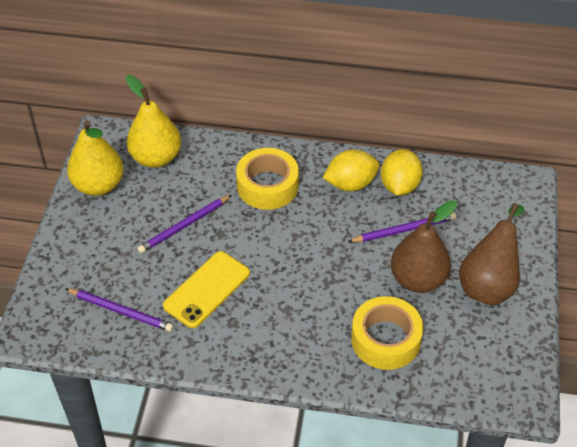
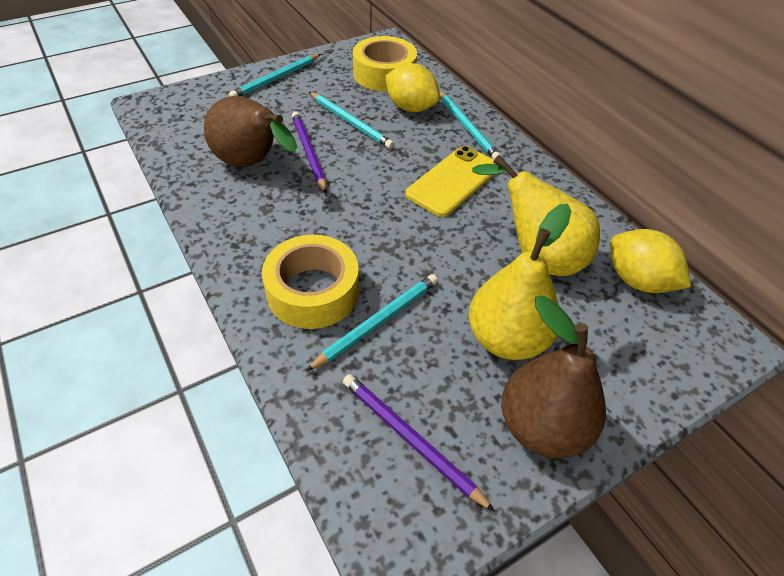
purple pencil: 3 -> 2
turquoise pencil: 0 -> 4

